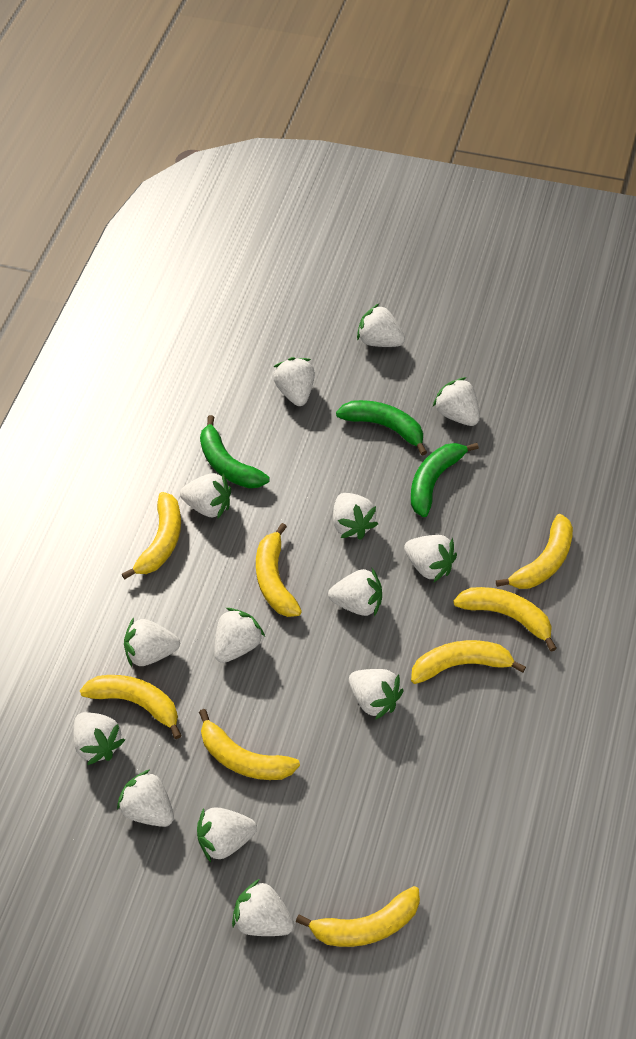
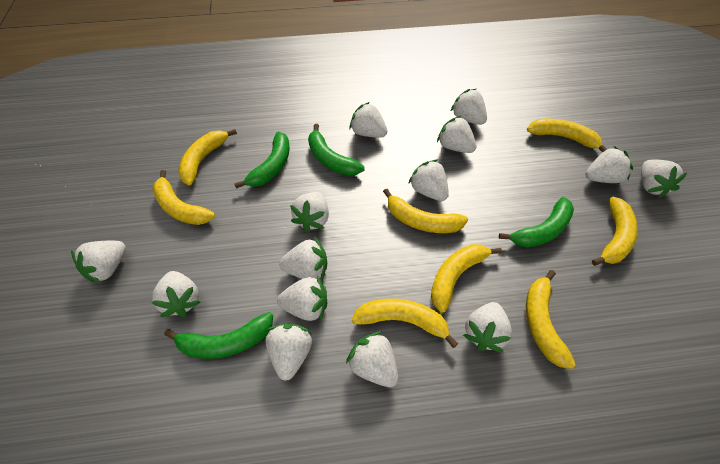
green banana: 3 -> 4

